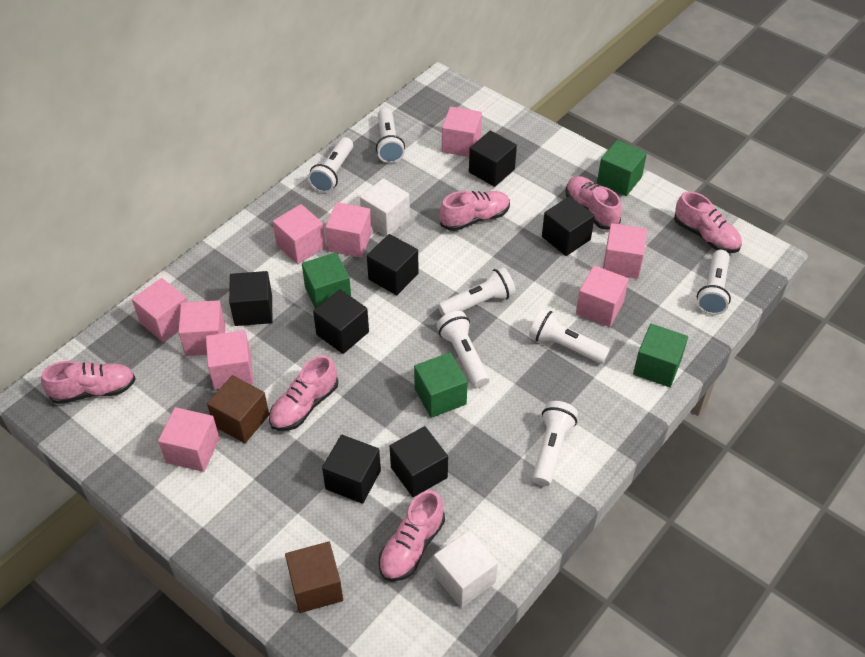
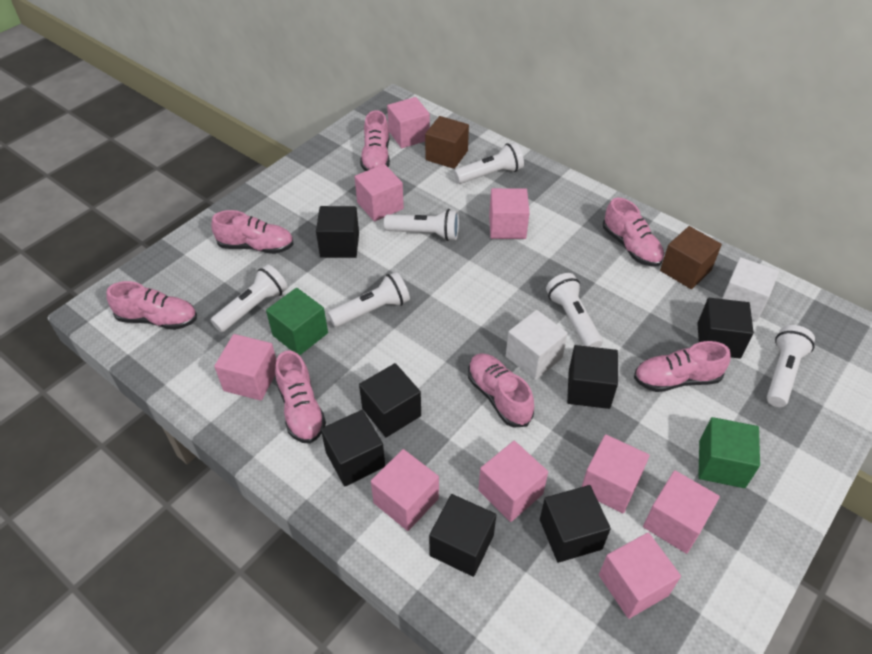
green cube: 4 -> 2
pink shoe: 6 -> 7
white flashlight: 7 -> 6

